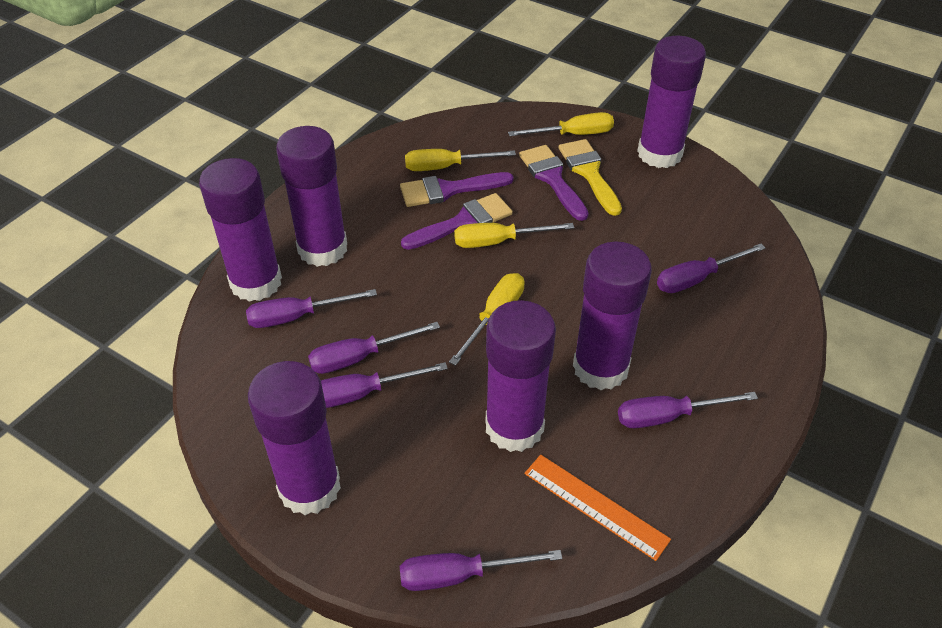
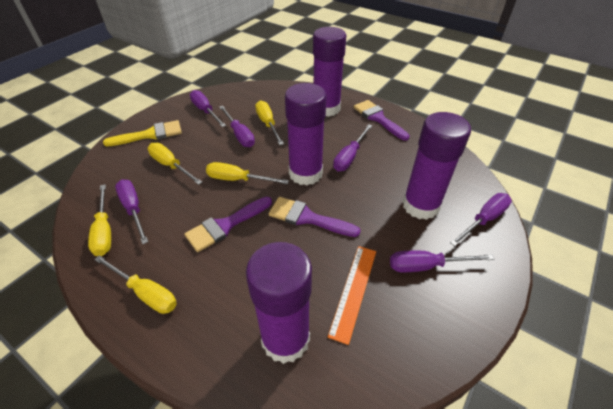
purple glue stick: 6 -> 4
yellow screwdriver: 4 -> 5

